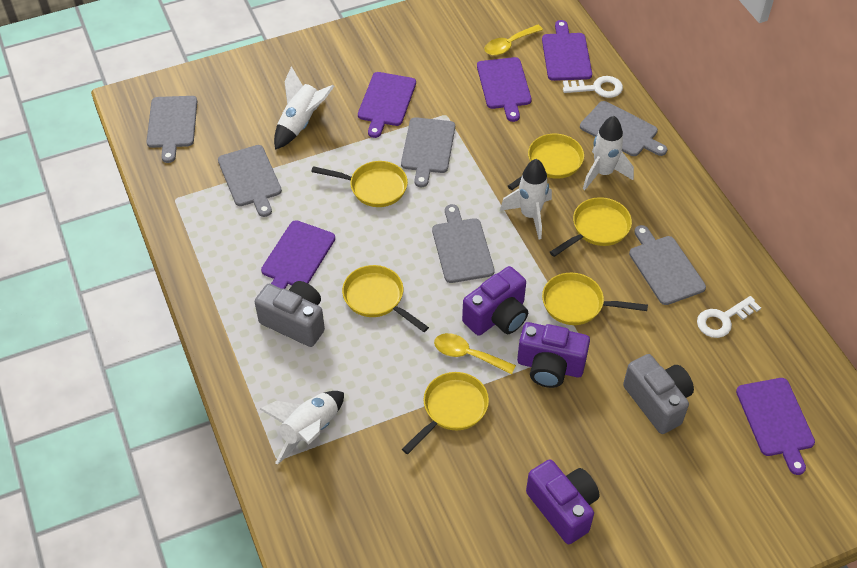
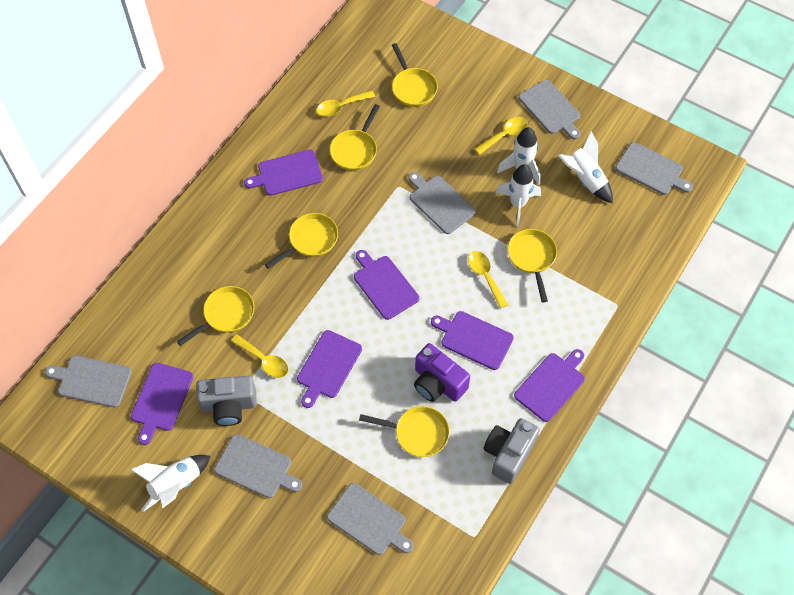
purple camera: 3 -> 1
purple cutting board: 5 -> 6
white key: 2 -> 0
yellow spoon: 2 -> 4

